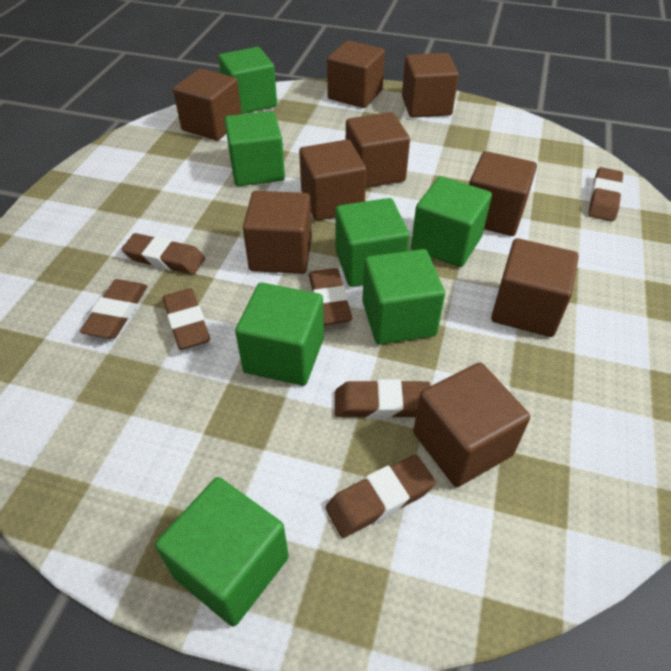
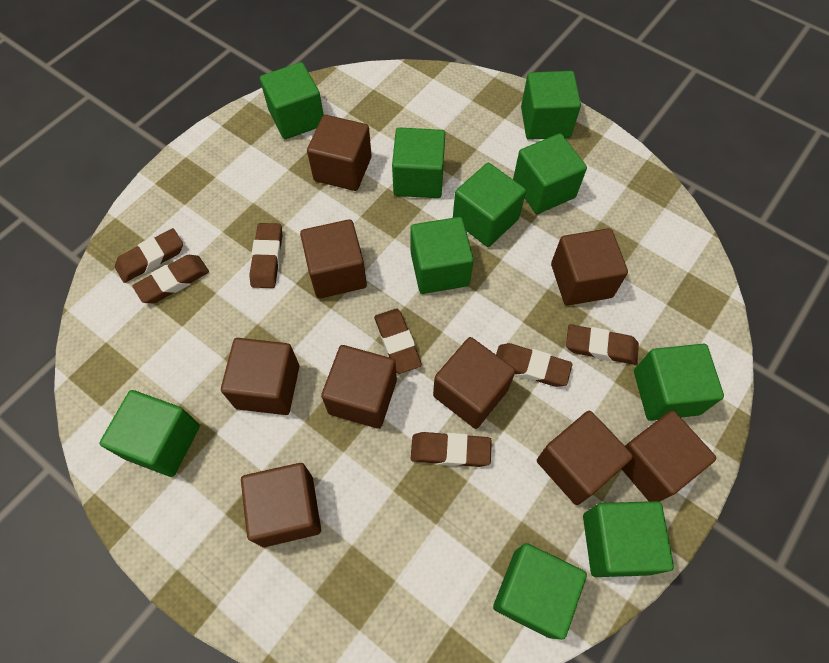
green cube: 7 -> 10

